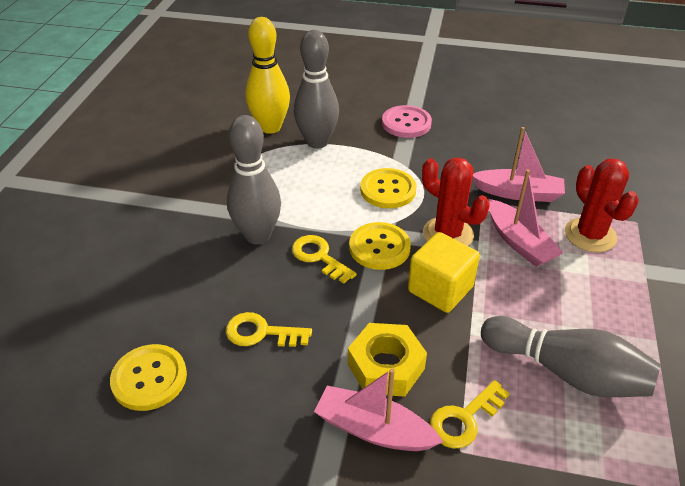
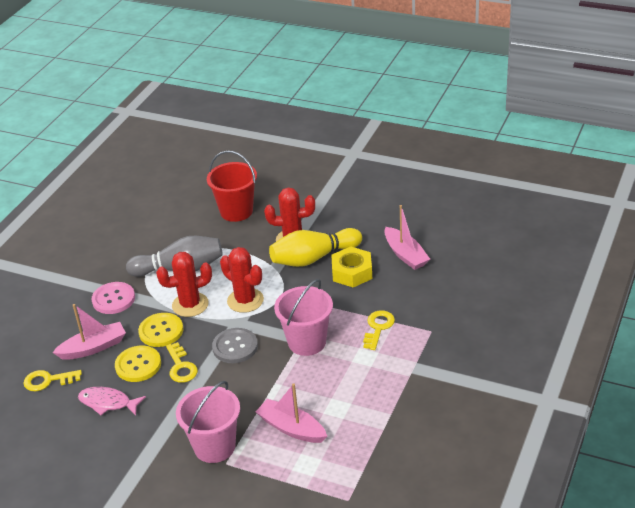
grey bowling pin: 3 -> 1
grey button: 0 -> 1
pink bucket: 0 -> 2
pink fish: 0 -> 1
red bucket: 0 -> 1
red cactus: 2 -> 3
yellow button: 3 -> 2
yellow cube: 1 -> 0

